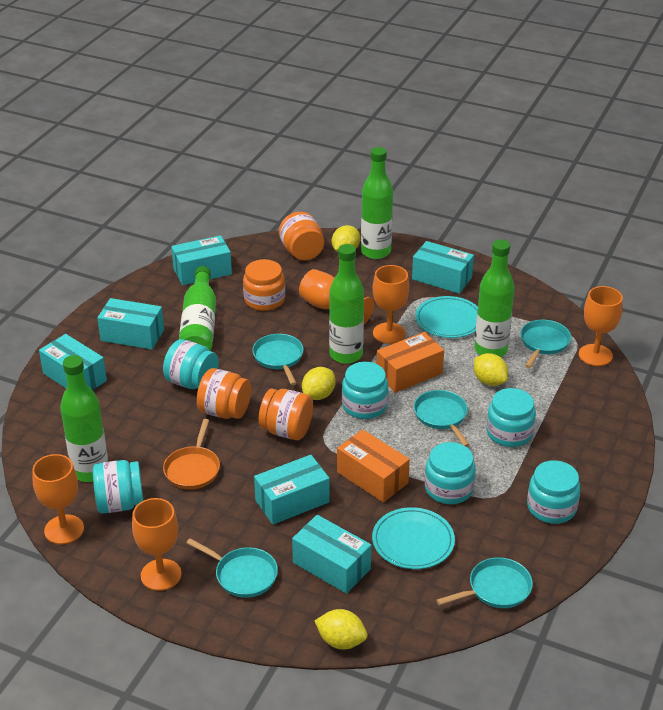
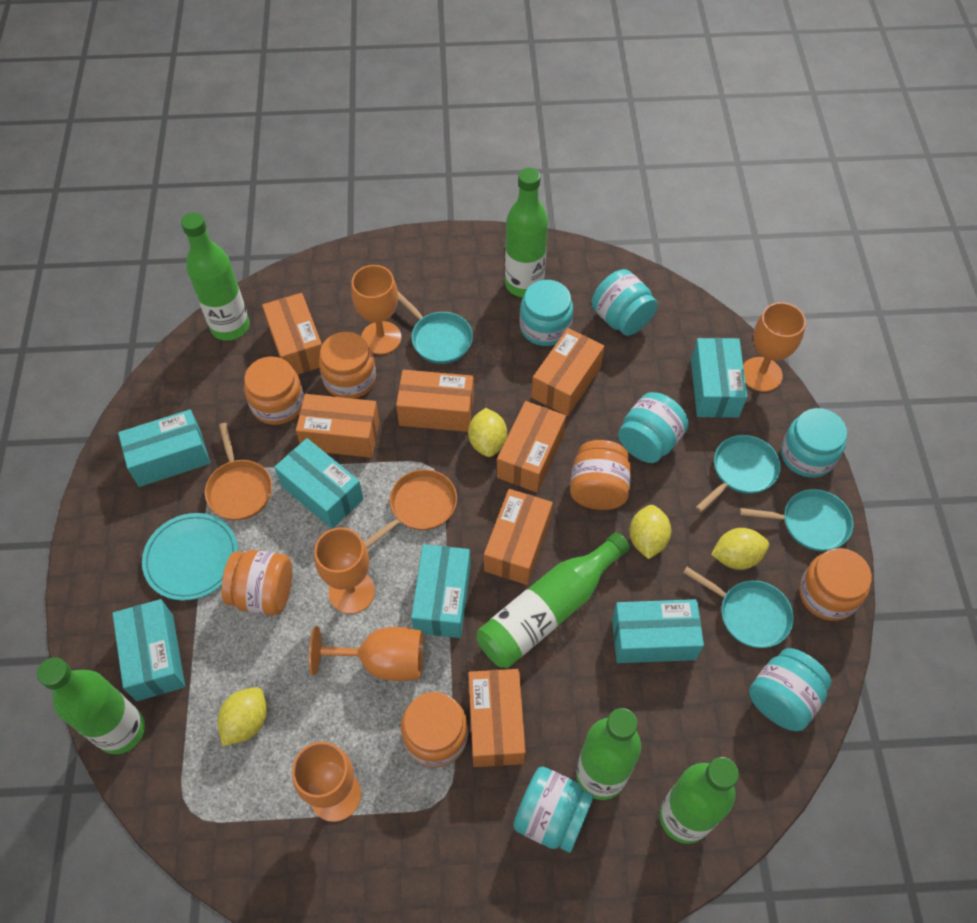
green bottle: 5 -> 6
orange box: 2 -> 7
orange jar: 4 -> 6
orange pan: 1 -> 2
turquoise pan: 5 -> 4
turquoise plate: 2 -> 1

